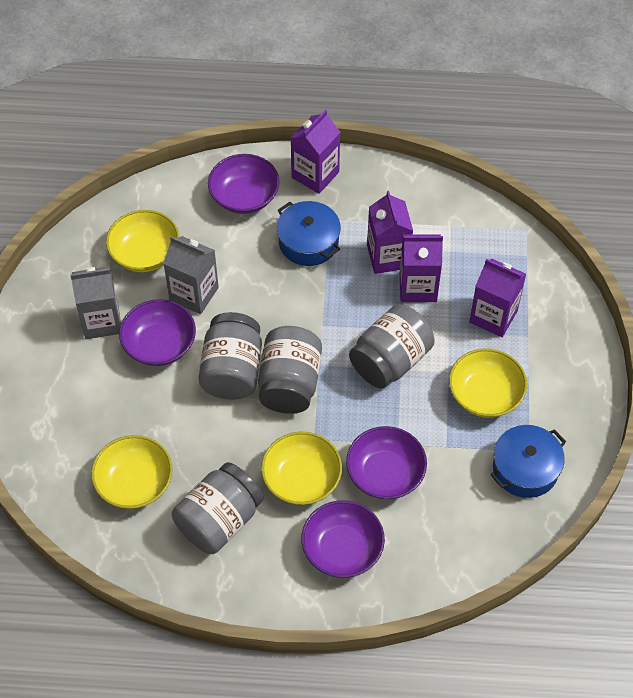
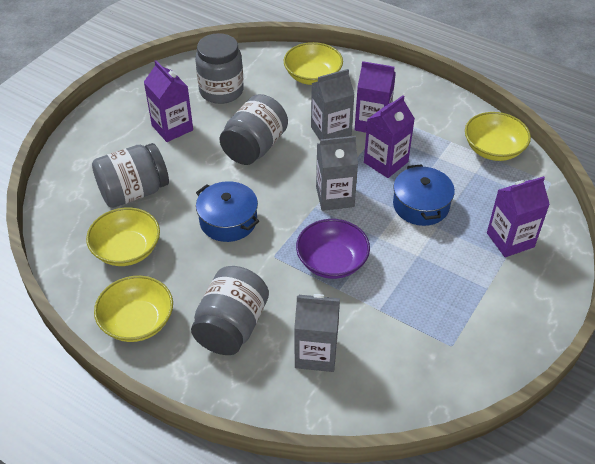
grey carton: 2 -> 3
purple bowl: 4 -> 1

